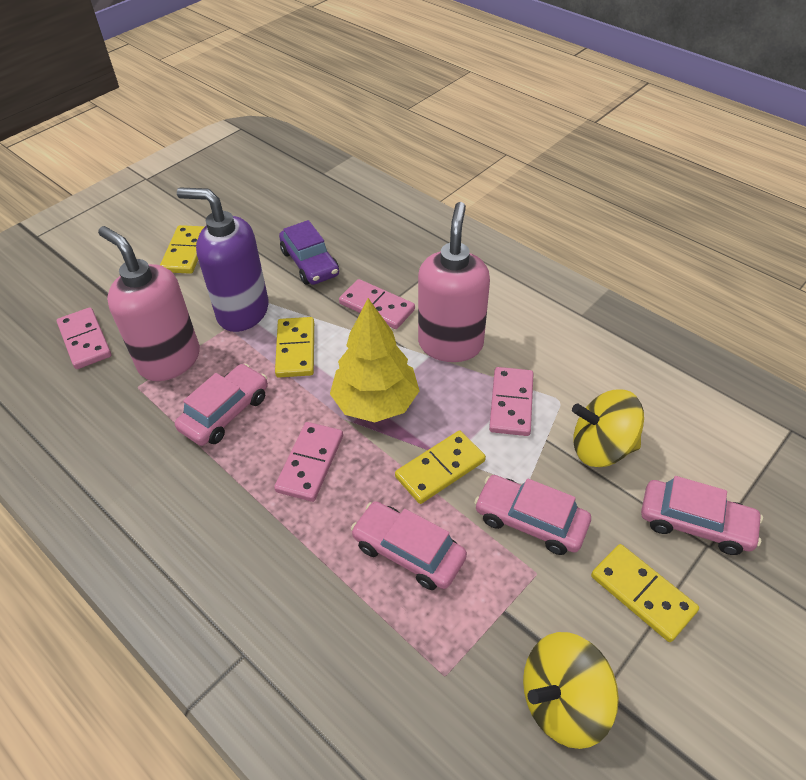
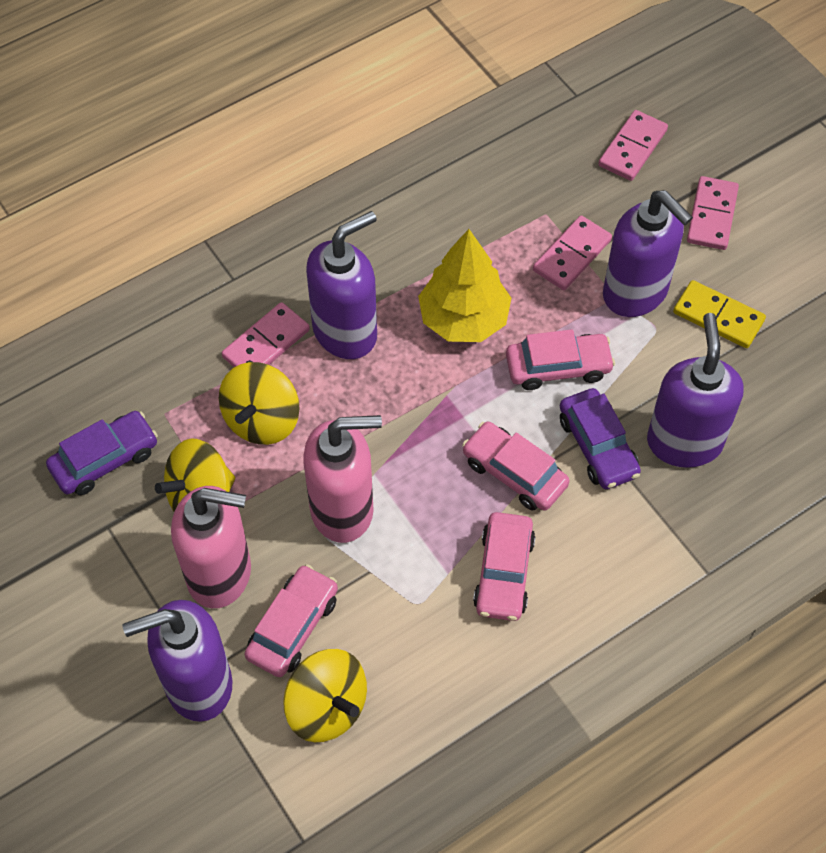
purple car: 1 -> 2
purple soap dispenser: 1 -> 4
yellow domino: 4 -> 1
yellow spinning top: 2 -> 3

